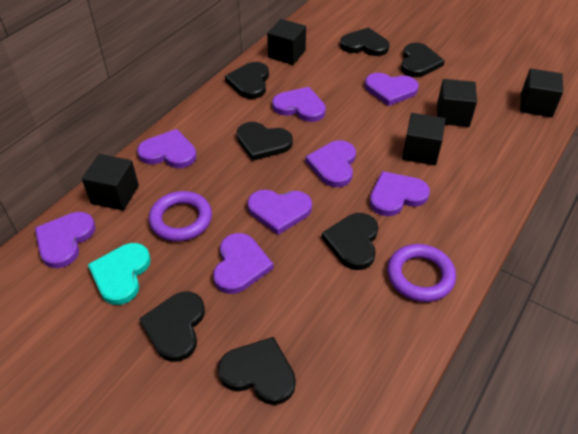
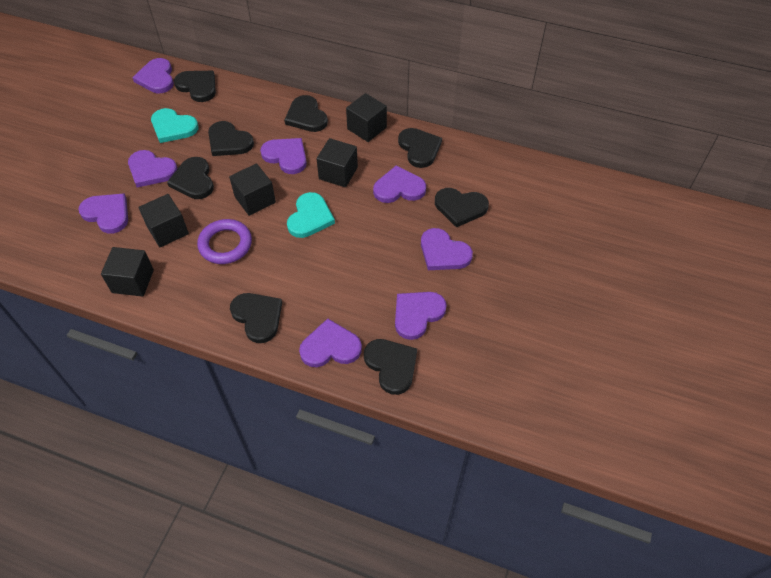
black heart: 7 -> 8
purple ring: 2 -> 1
turquoise heart: 1 -> 2

